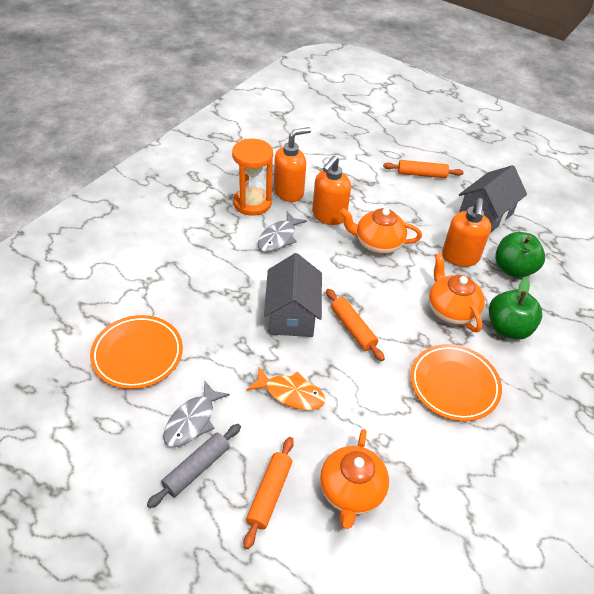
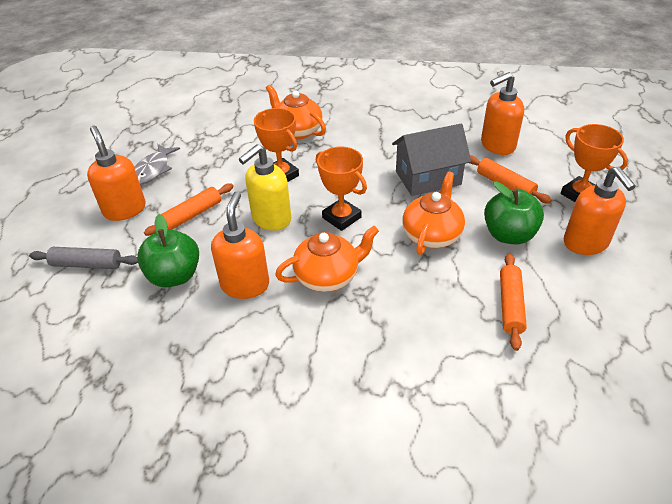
grey fish: 2 -> 1
grey house: 2 -> 1
orange fish: 1 -> 0
orange hourglass: 1 -> 0
orange plate: 2 -> 0
orange soap dispenser: 3 -> 4
orange trophy: 0 -> 3
yellow soap dispenser: 0 -> 1

